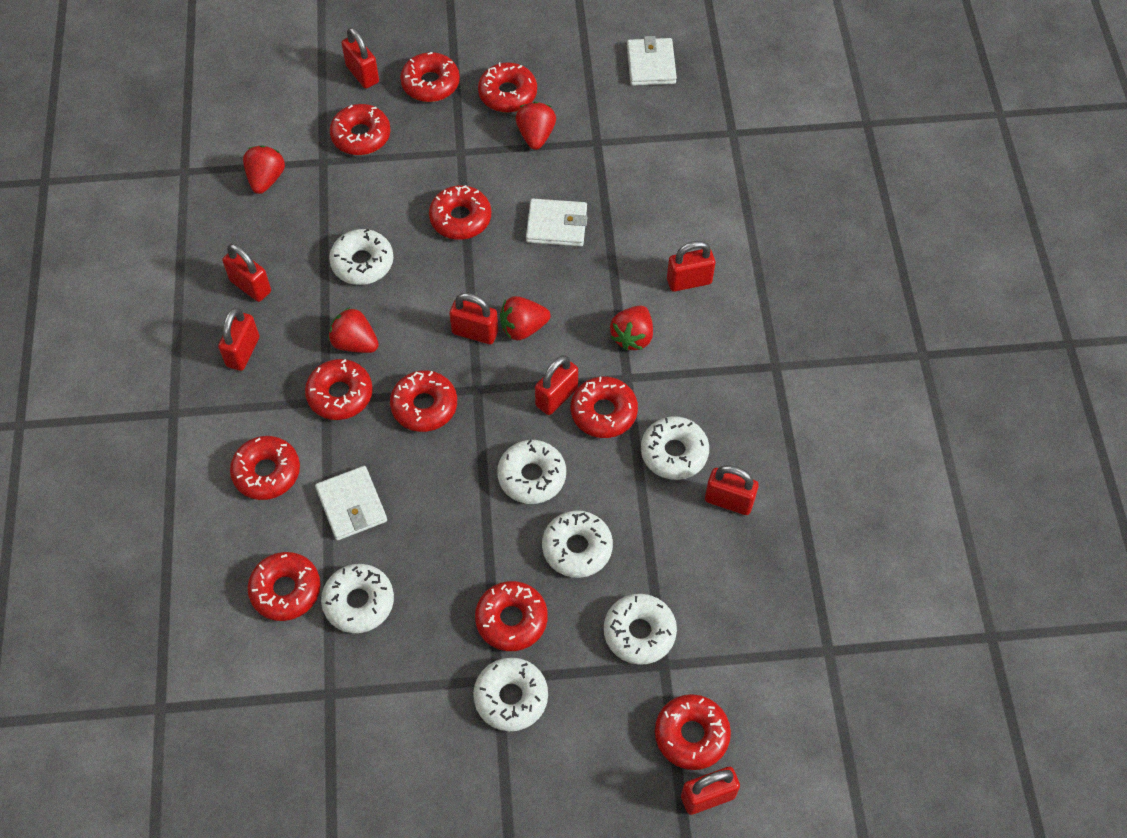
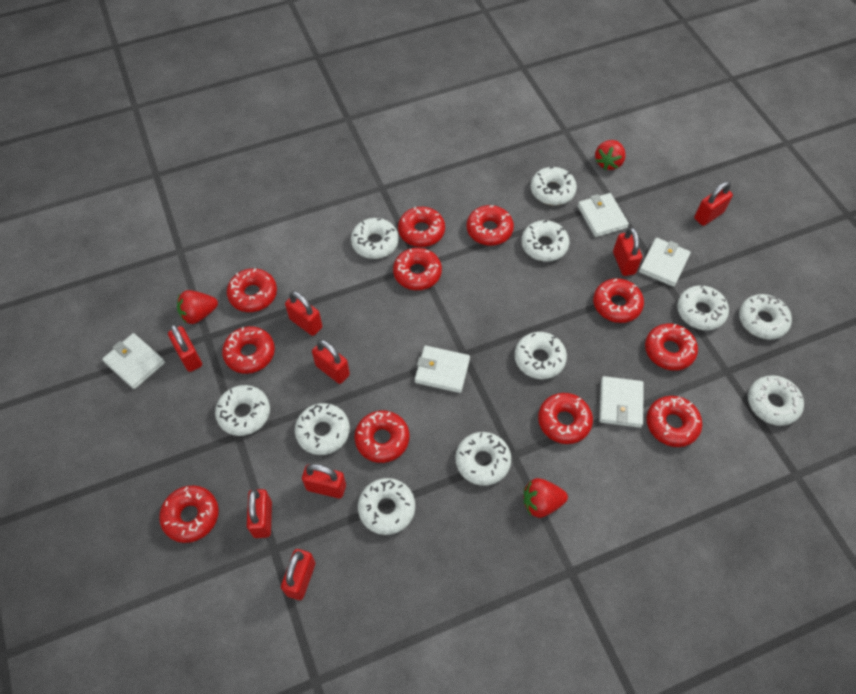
red strawberry: 5 -> 3
white donut: 7 -> 11
white wallet: 3 -> 5

